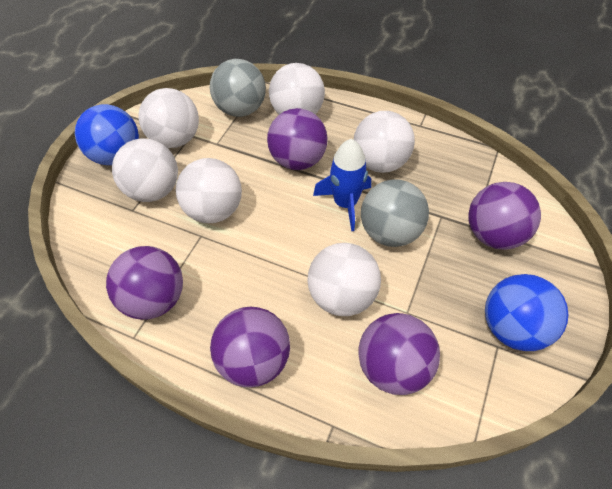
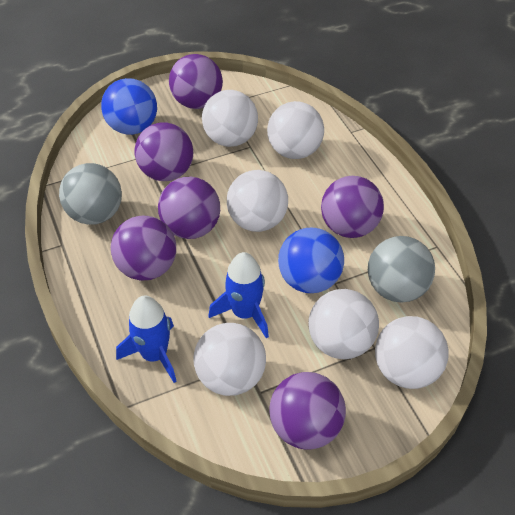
blue rocket: 1 -> 2
purple ball: 5 -> 6

